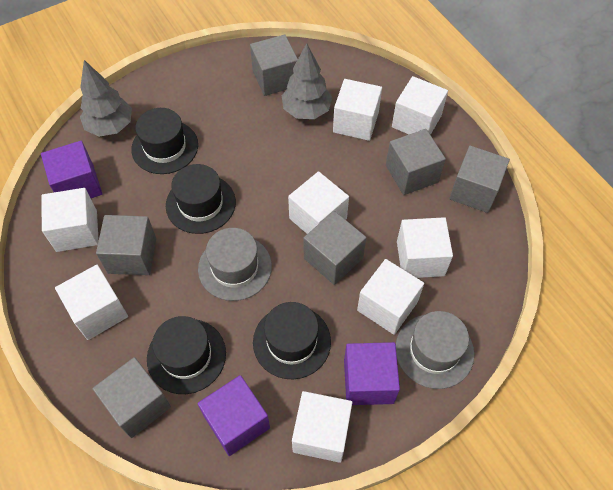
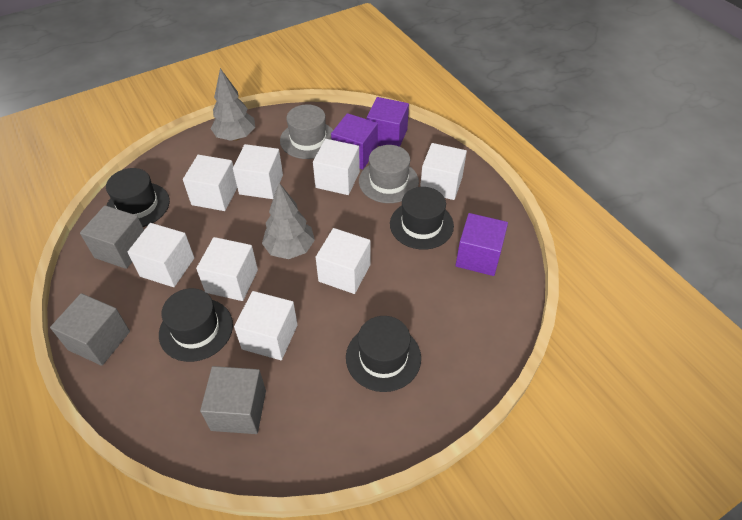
grey cube: 6 -> 3

